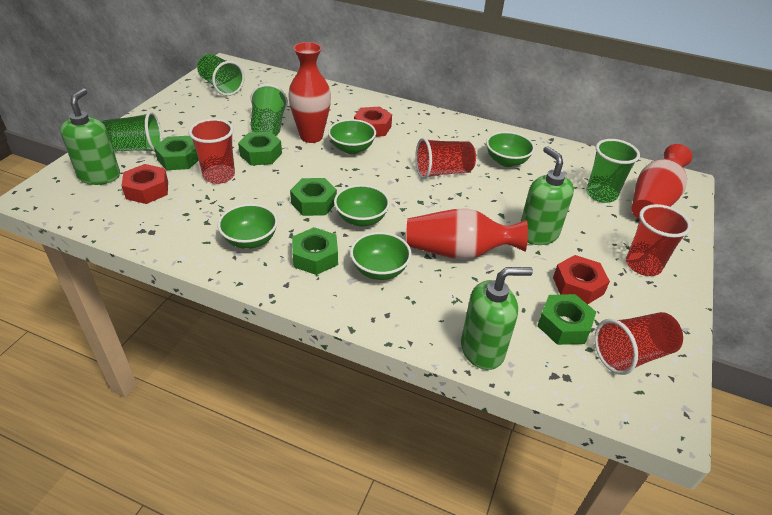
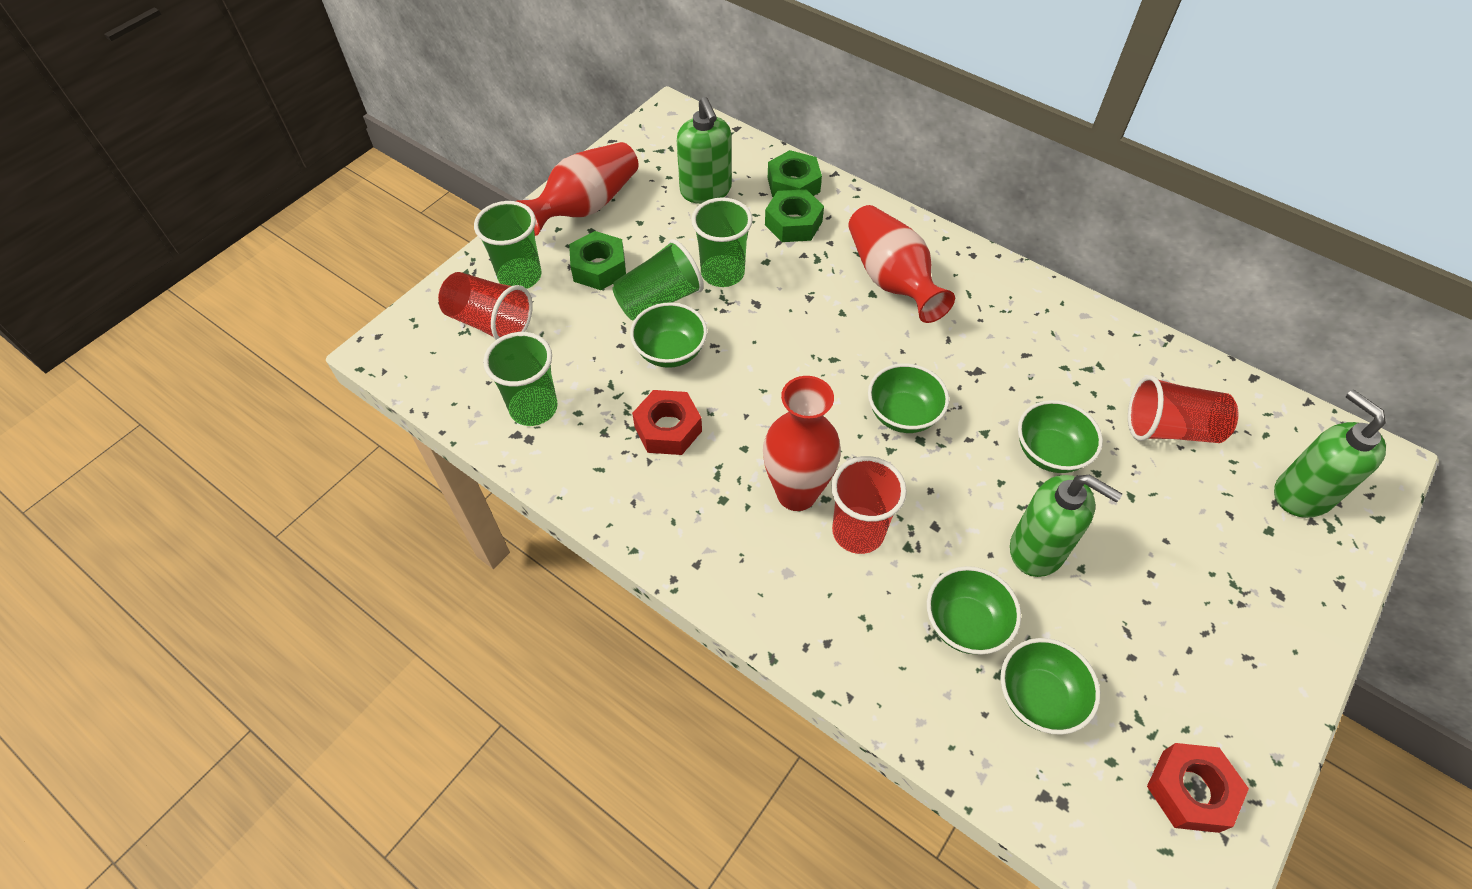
green nut: 5 -> 3
red cup: 4 -> 3
red nut: 3 -> 2

